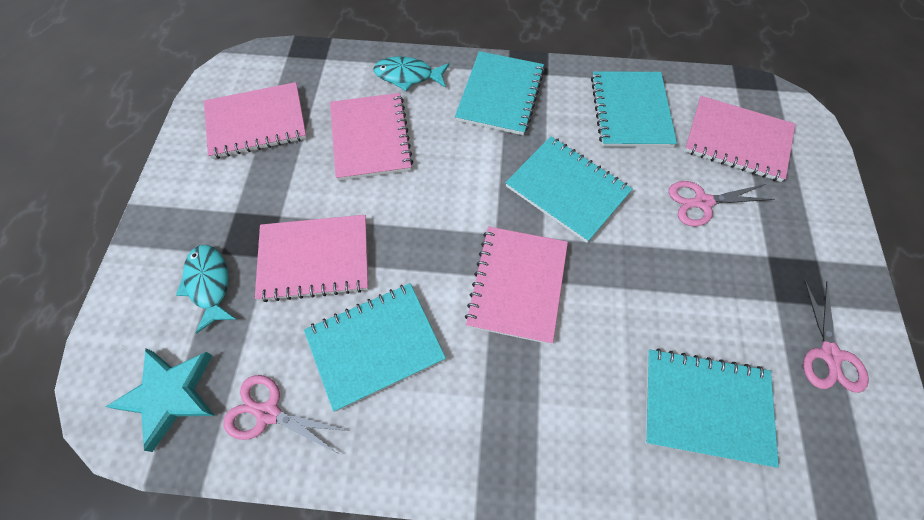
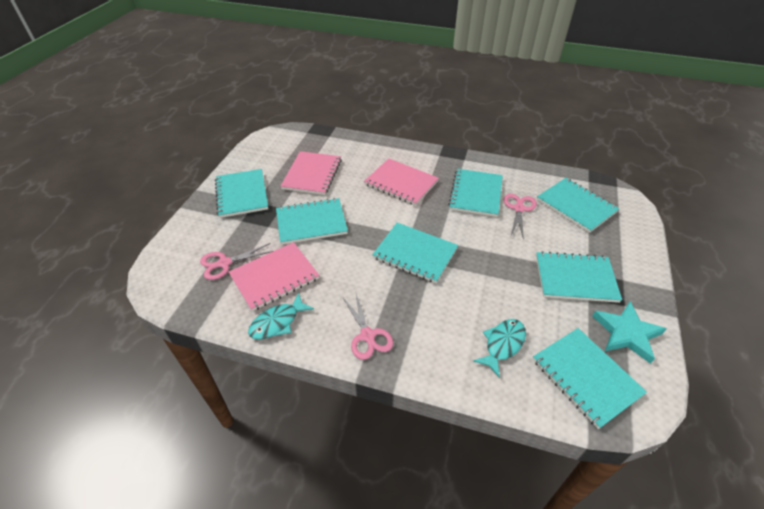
pink notebook: 5 -> 3
turquoise notebook: 5 -> 7

